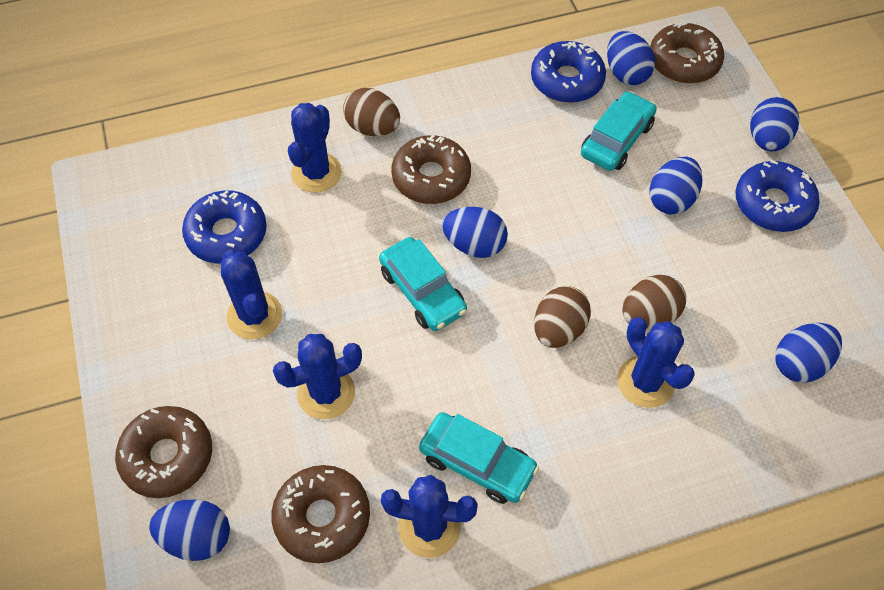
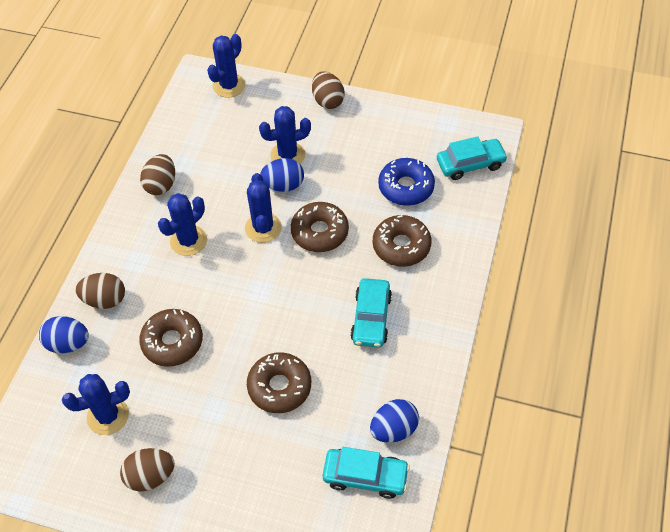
blue donut: 3 -> 1
blue egg: 6 -> 3
brown egg: 3 -> 4

